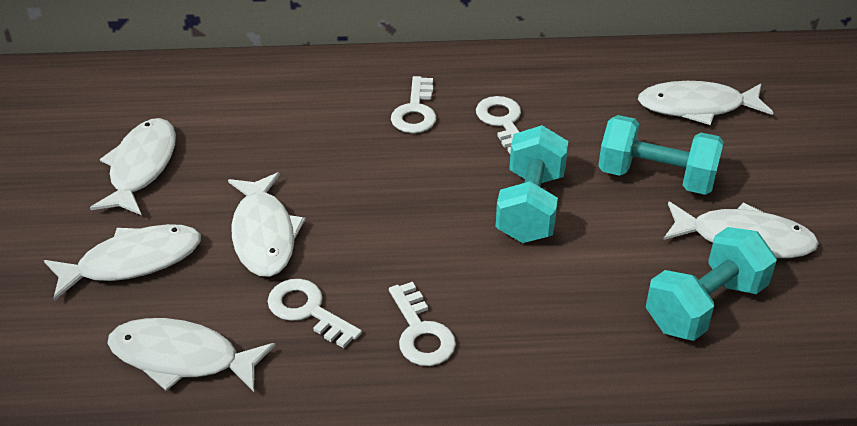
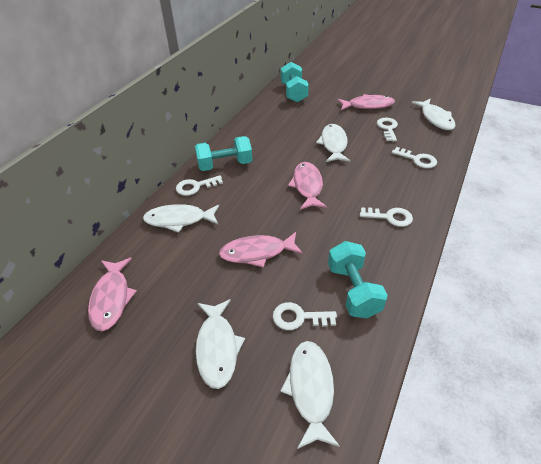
pink fish: 0 -> 4
white fish: 6 -> 5
white key: 4 -> 5

